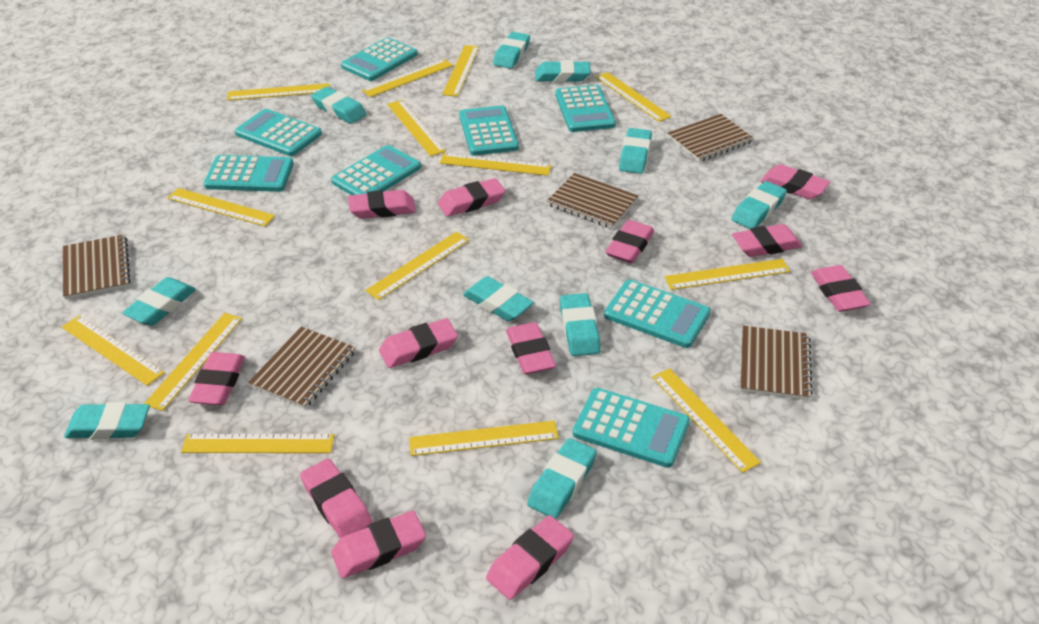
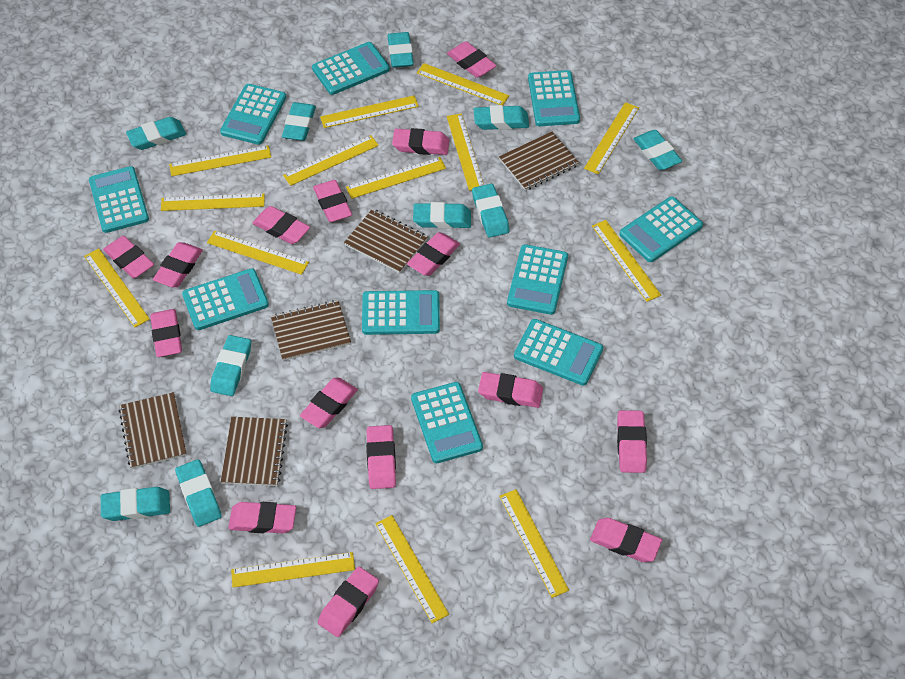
pink eraser: 12 -> 15
turquoise calculator: 8 -> 10

